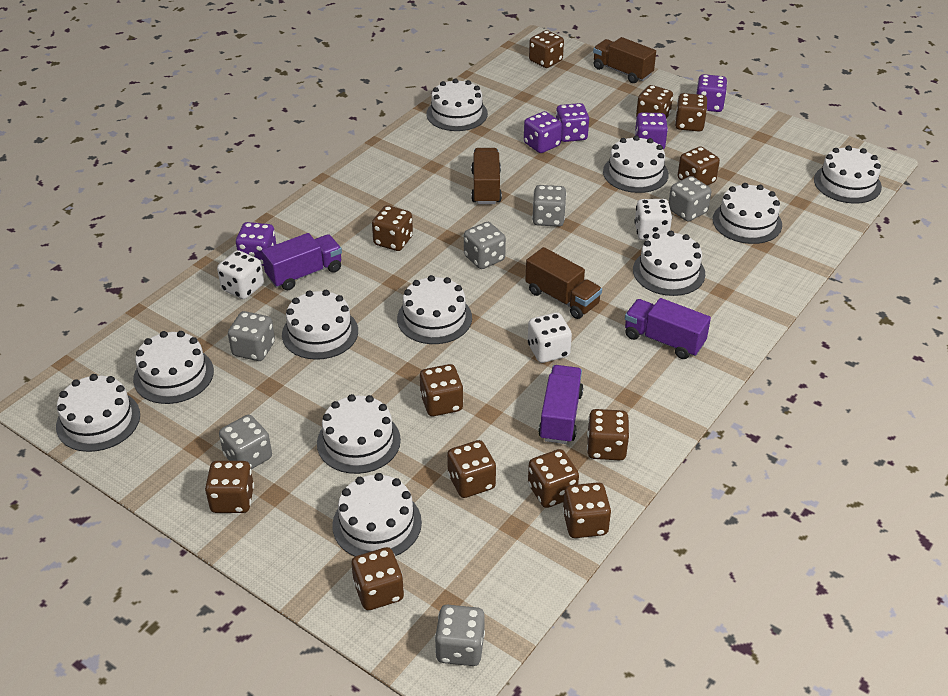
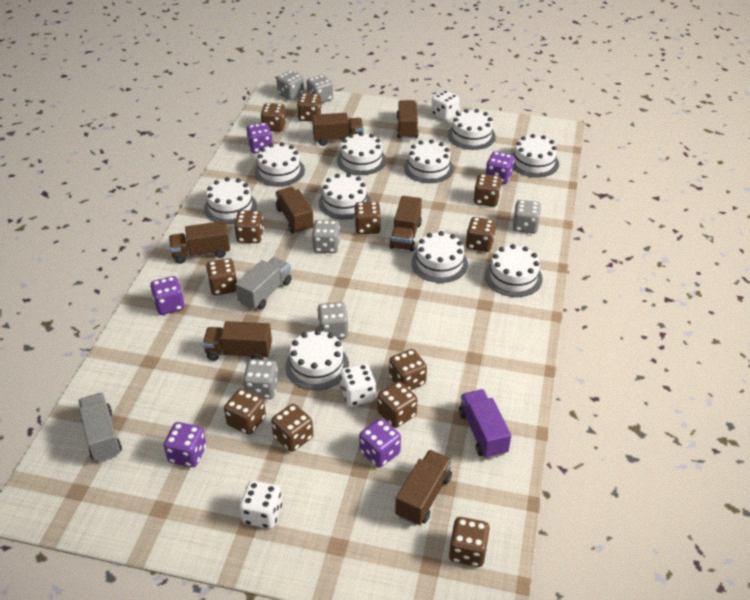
brown truck: 3 -> 7
grey truck: 0 -> 2
purple truck: 3 -> 1
white cake: 11 -> 10

